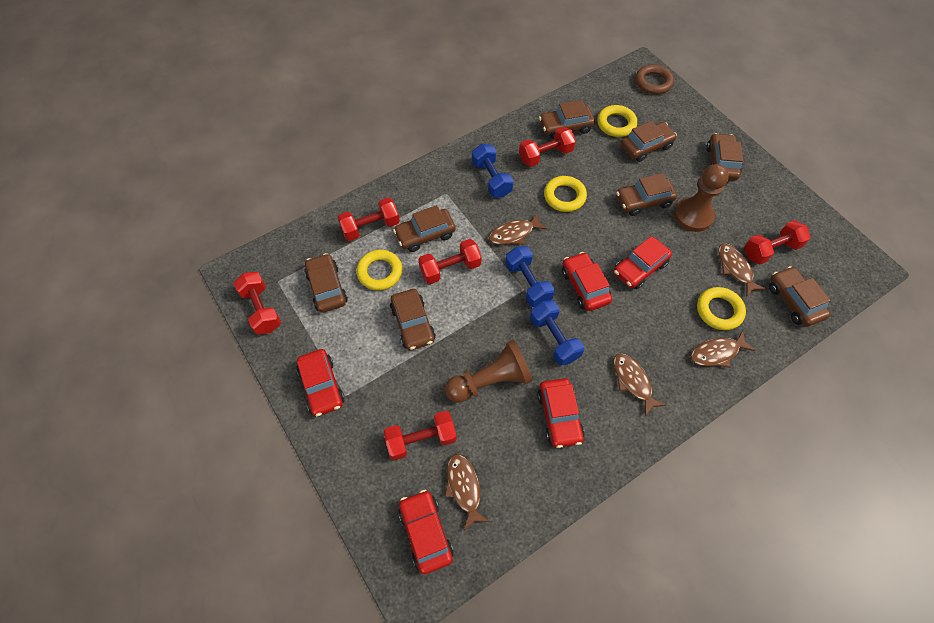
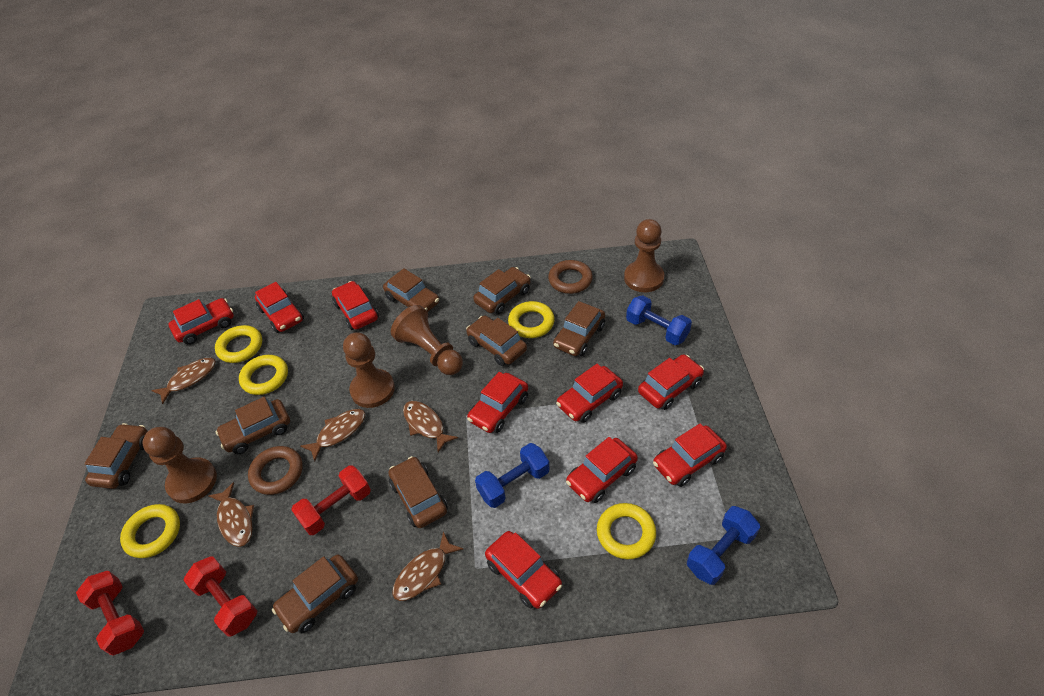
brown pawn: 2 -> 4
brown ring: 1 -> 2
red car: 5 -> 9
red dumbbell: 6 -> 3
yellow ring: 4 -> 5

